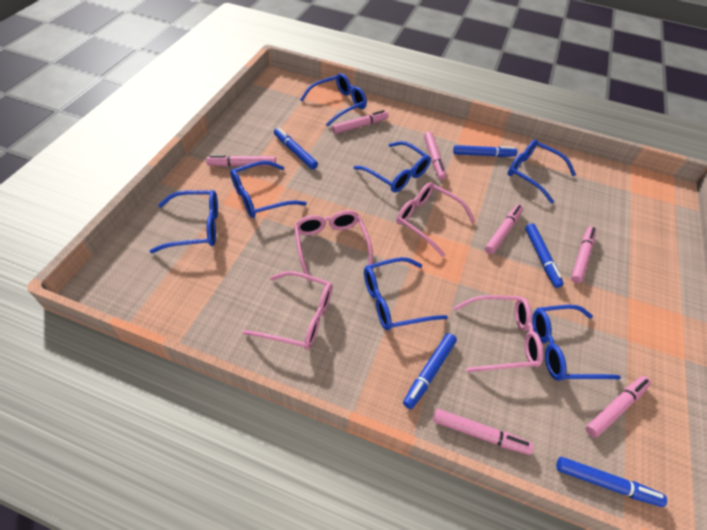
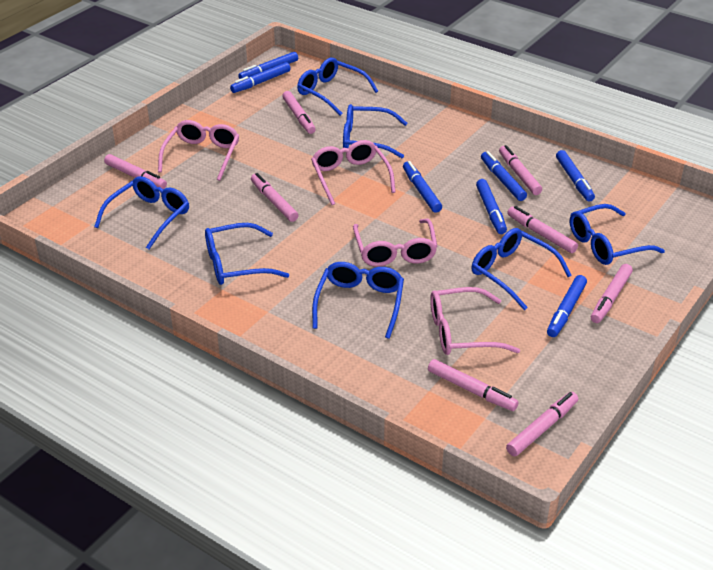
blue marker: 5 -> 7
pink marker: 7 -> 8

